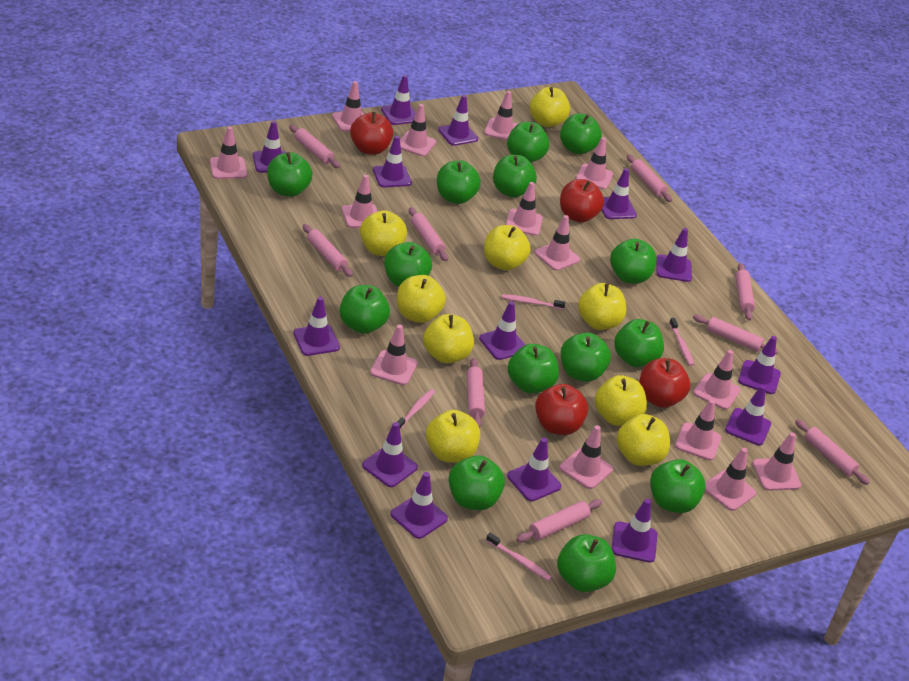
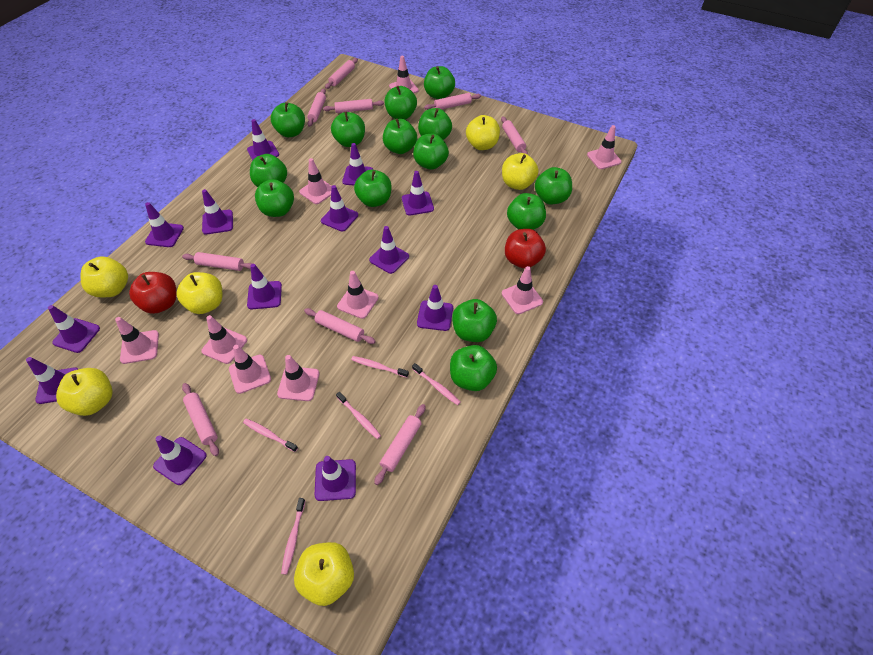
pink toothbrush: 4 -> 5
pink traffic cone: 14 -> 9
purple traffic cone: 14 -> 13
red apple: 4 -> 2
yellow apple: 9 -> 6

